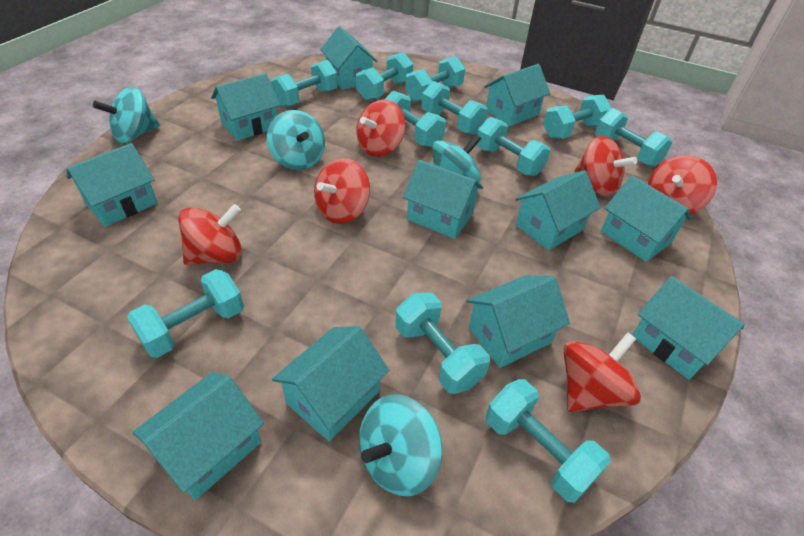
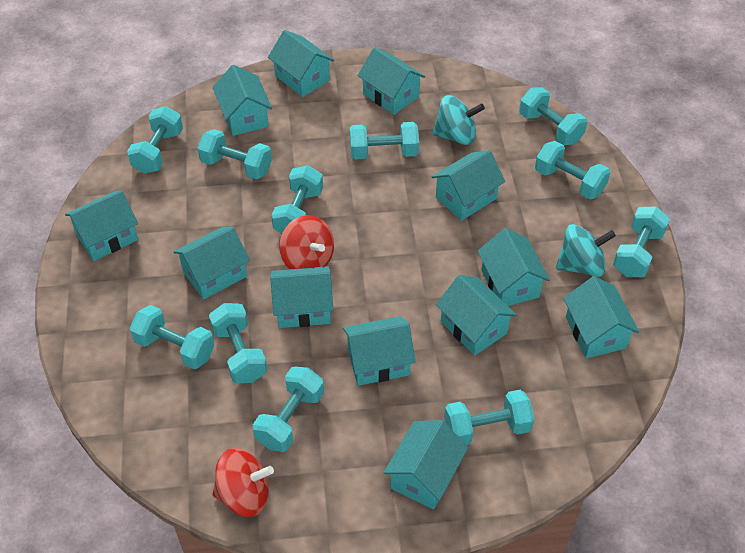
red spinning top: 6 -> 2
turquoise house: 11 -> 12
turquoise spinning top: 4 -> 2

